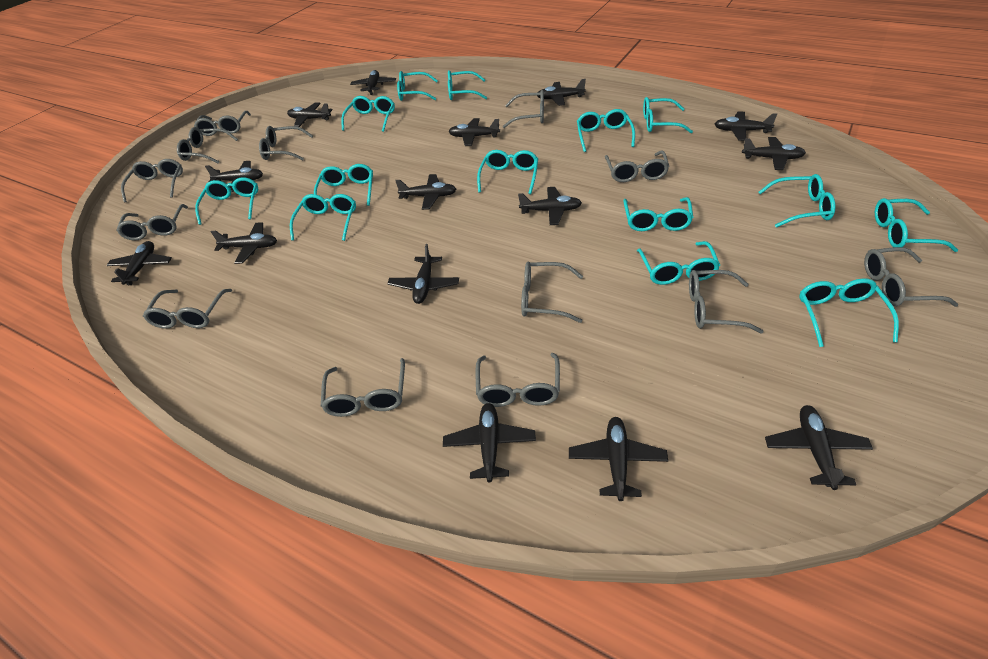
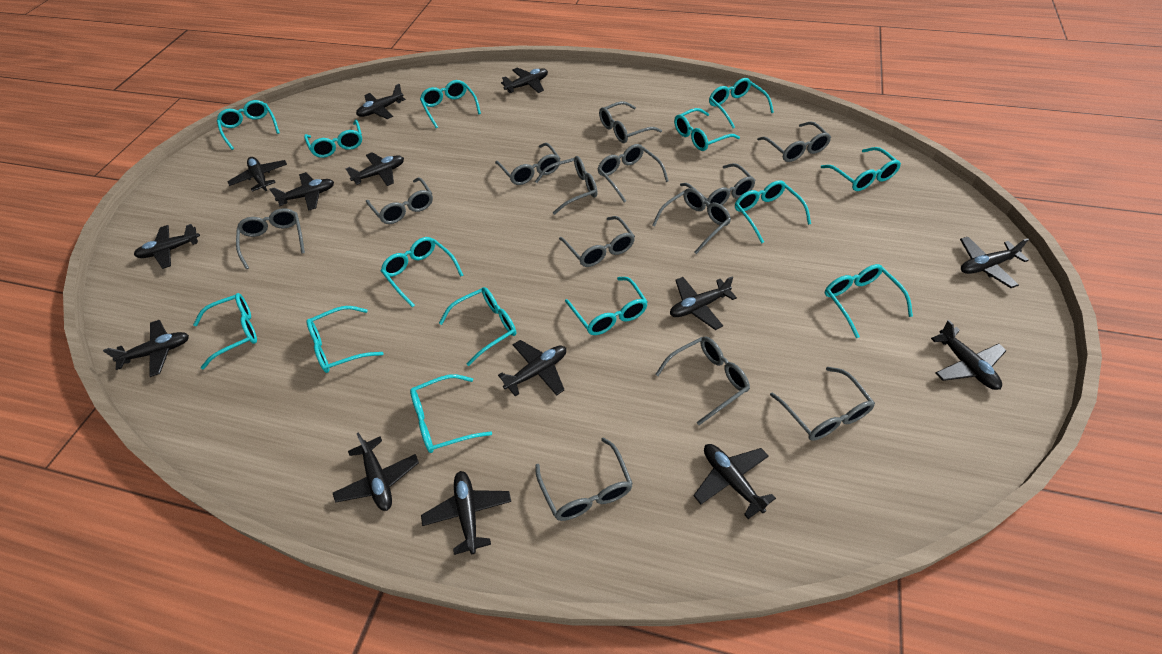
black plane: 15 -> 14

